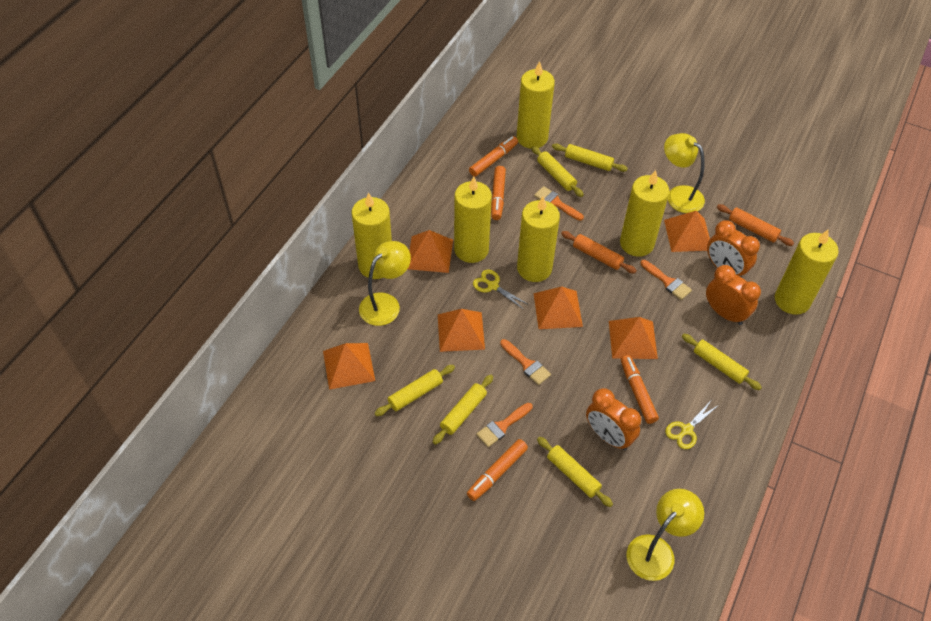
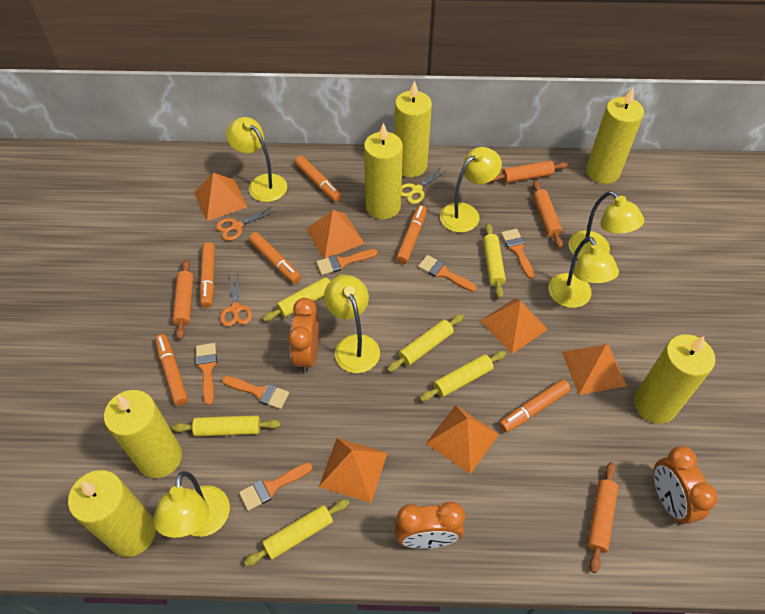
orange brush: 4 -> 6
orange marker: 4 -> 6
orange rolling pin: 2 -> 4
orange scissors: 0 -> 2
yellow lamp: 3 -> 6
yellow scissors: 2 -> 1

